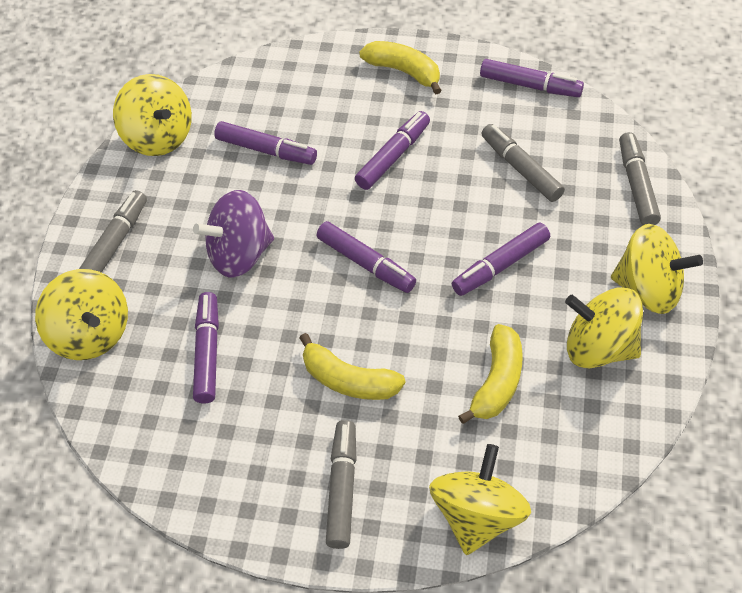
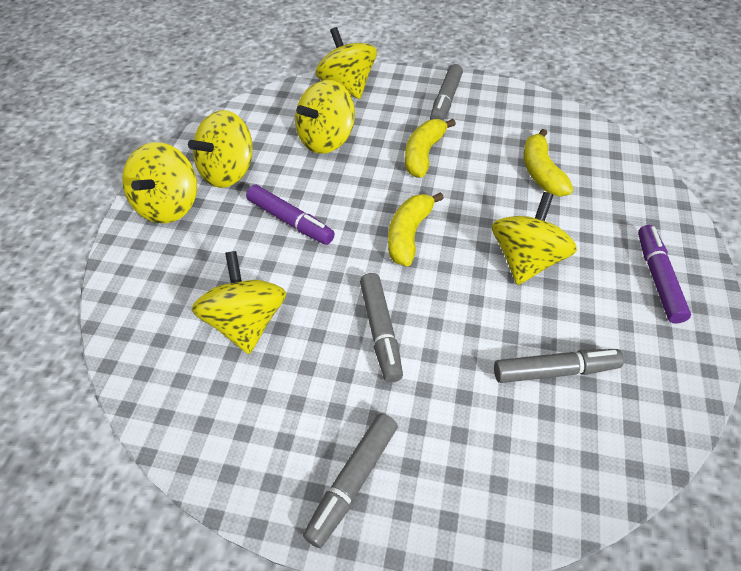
purple marker: 6 -> 2
purple spinning top: 1 -> 0
yellow spinning top: 5 -> 6

